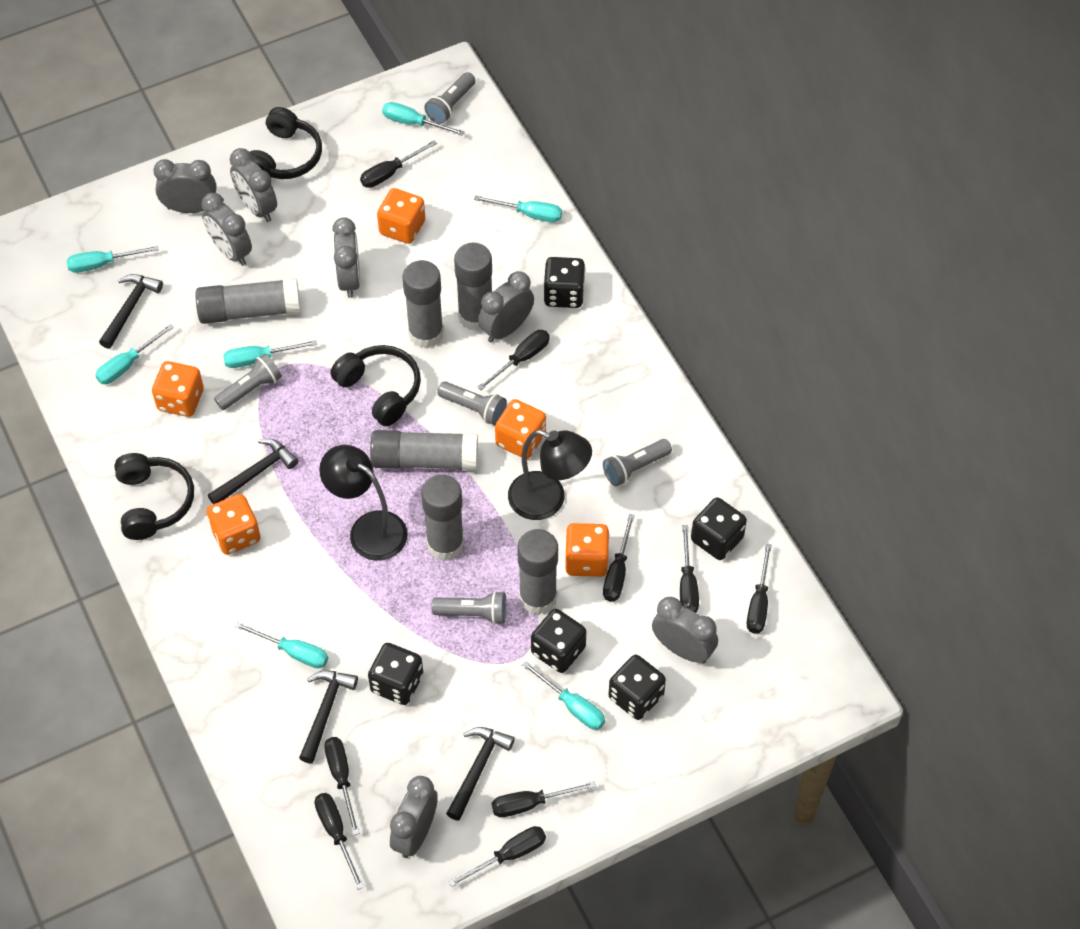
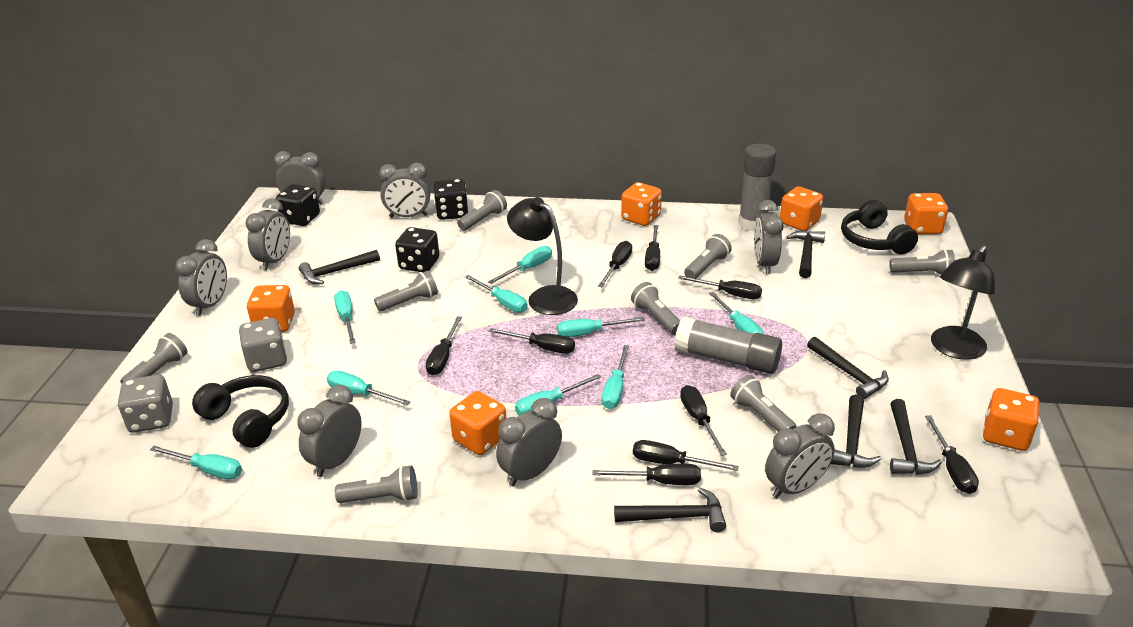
black dice: 5 -> 3
black hammer: 4 -> 6
black headphones: 3 -> 2
grey clock: 7 -> 8
grey dice: 0 -> 2
grey flashlight: 5 -> 8
grey glue stick: 6 -> 2
orange dice: 5 -> 6
turquoise screwdriver: 7 -> 9

